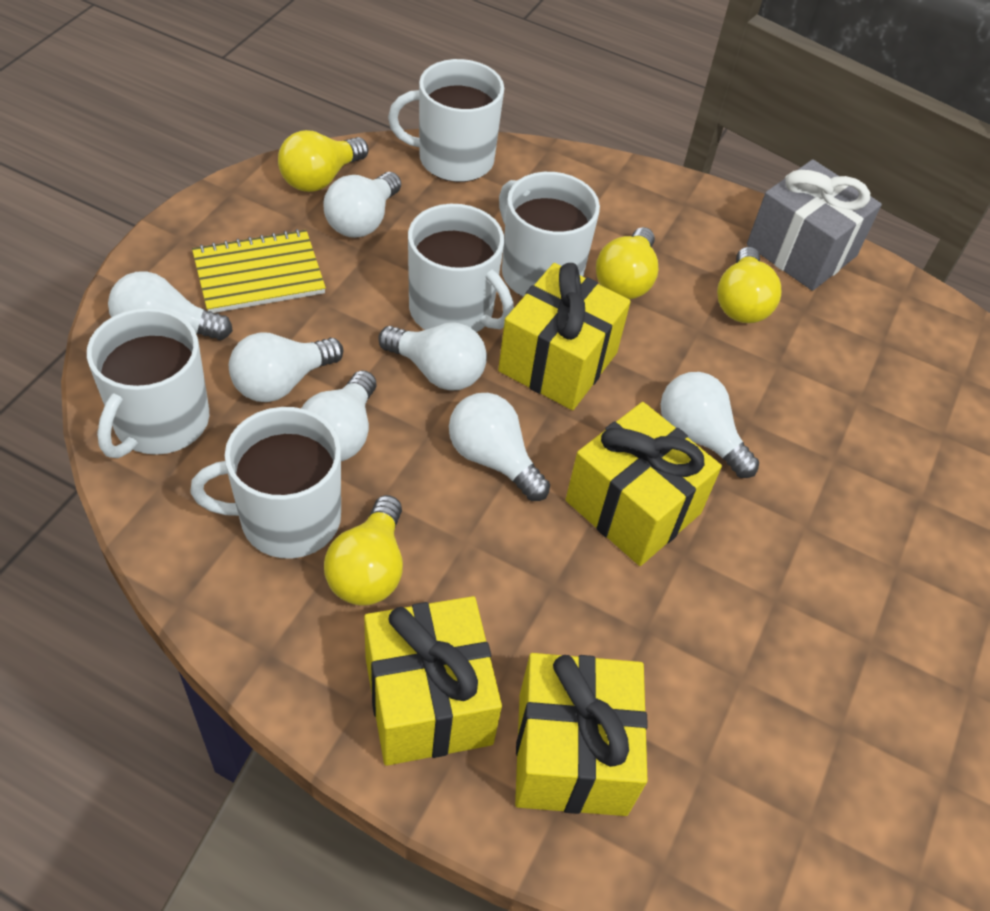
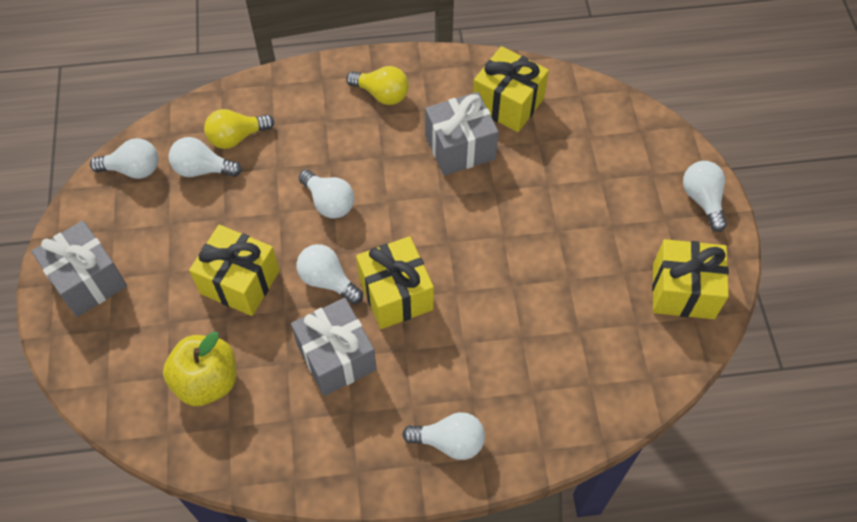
grey gift: 1 -> 3
white light bulb: 7 -> 6
white mug: 5 -> 0
yellow apple: 0 -> 1
yellow light bulb: 4 -> 2
yellow notebook: 1 -> 0

